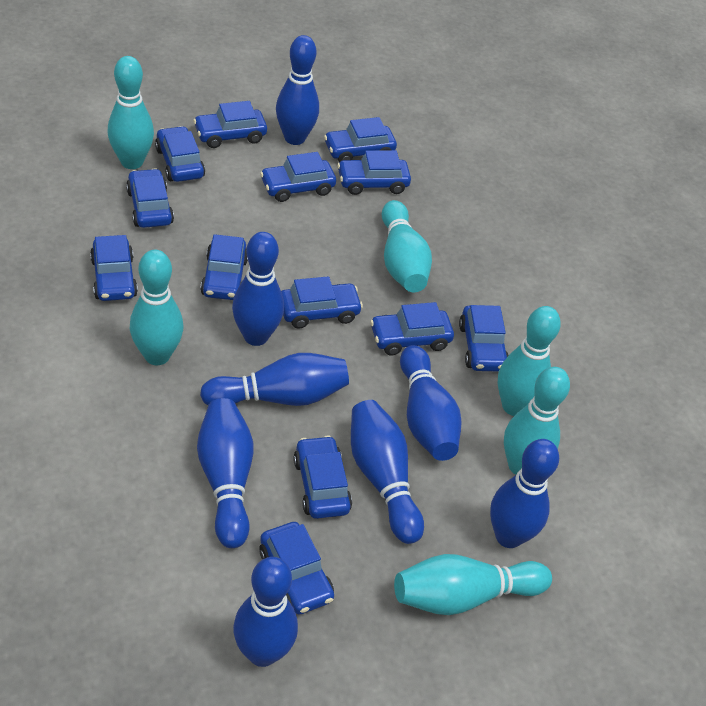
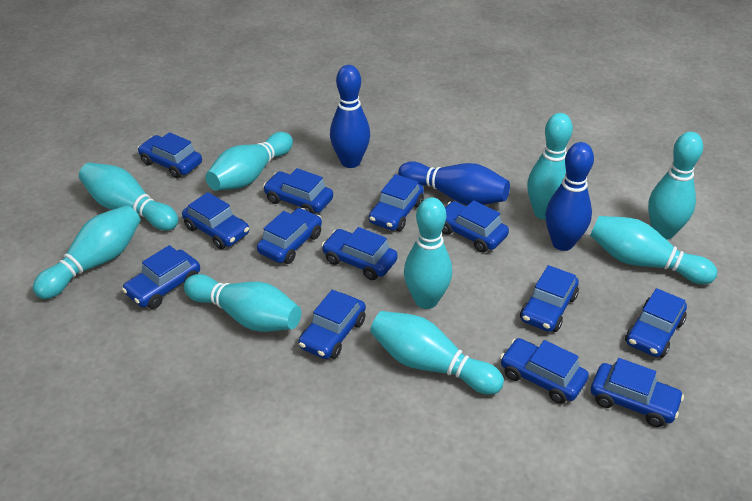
blue bowling pin: 8 -> 3
turquoise bowling pin: 6 -> 9

